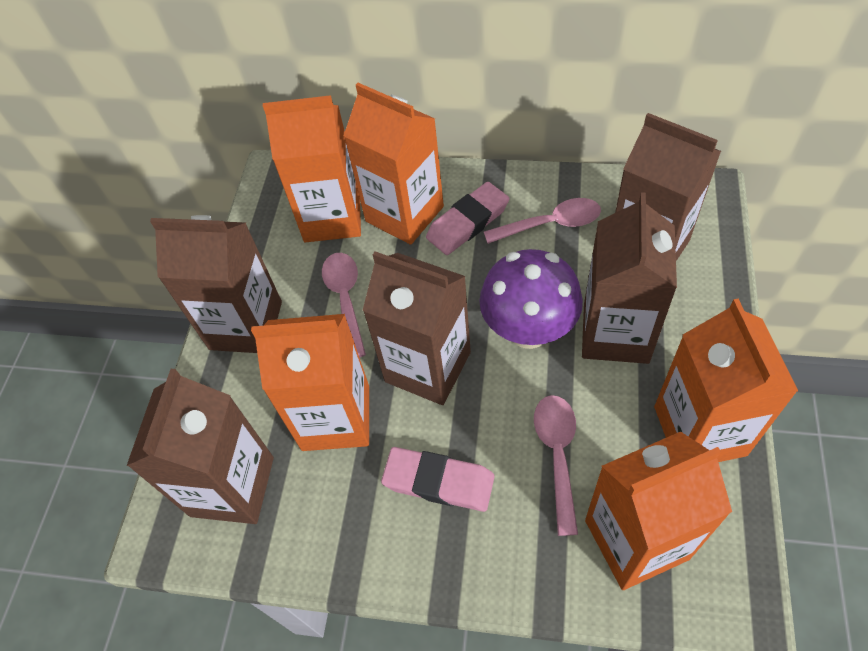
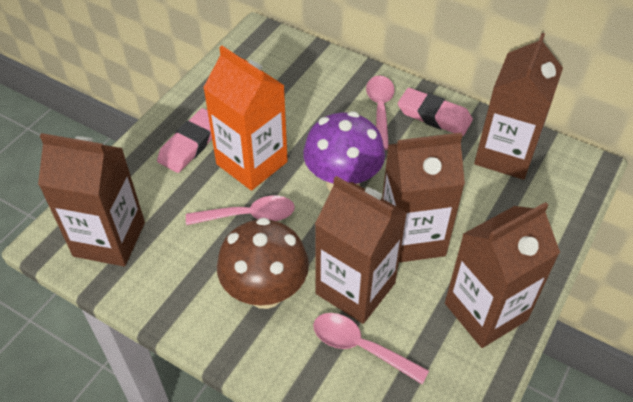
brown mushroom: 0 -> 1
orange carton: 5 -> 1

